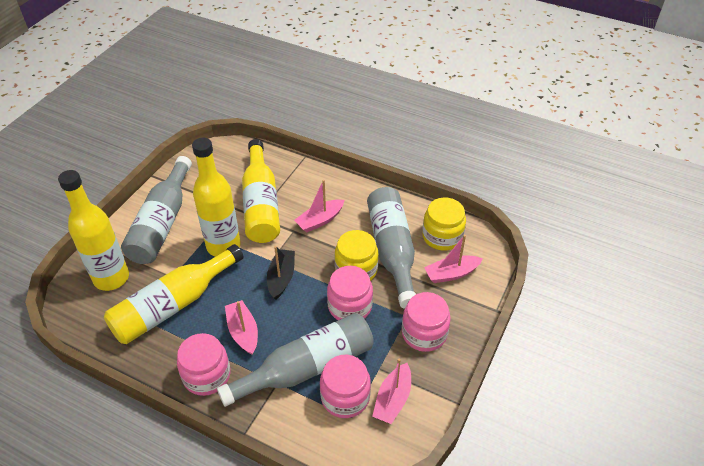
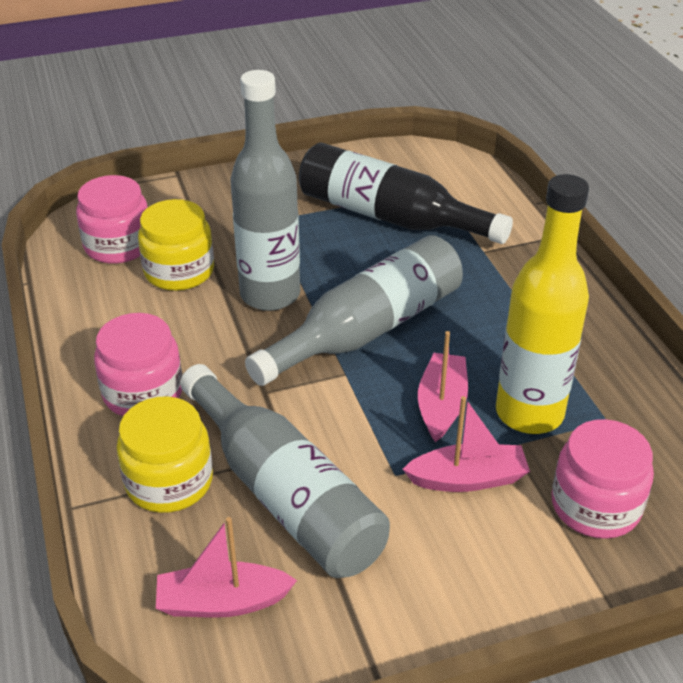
black boat: 1 -> 0
black bottle: 0 -> 1
pink boat: 4 -> 3
pink jar: 4 -> 3
yellow bottle: 4 -> 1

